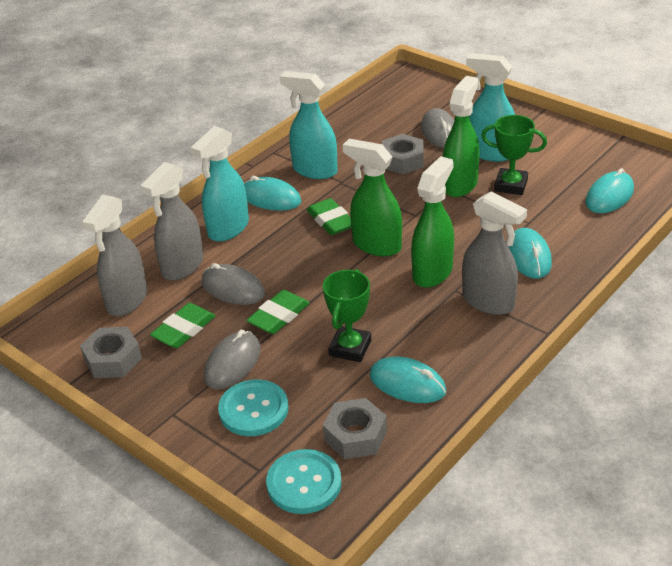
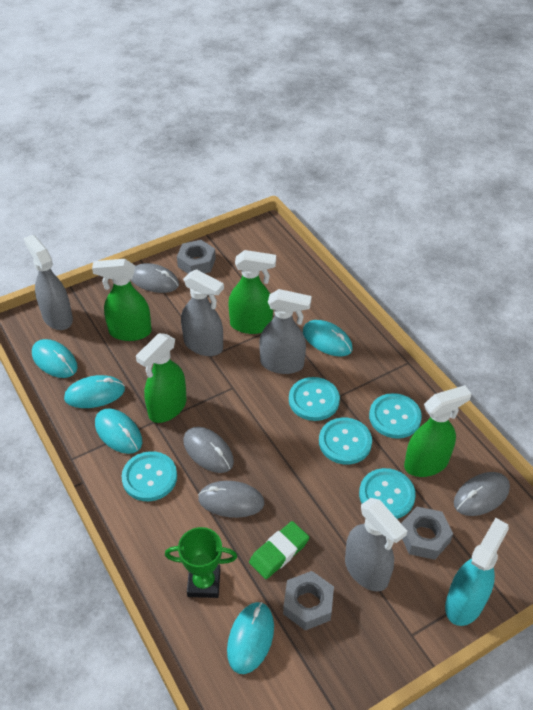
green eraser: 3 -> 1
green spray bottle: 3 -> 4
green trophy: 2 -> 1
grey mouse: 3 -> 4
grey spray bottle: 3 -> 4
turquoise button: 2 -> 5
turquoise mouse: 4 -> 5
turquoise spray bottle: 3 -> 1

